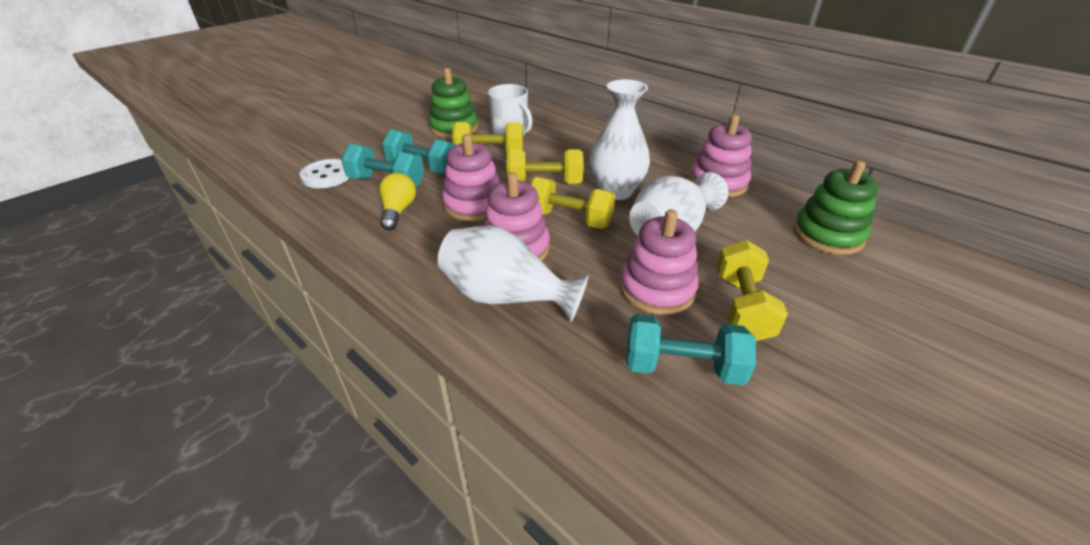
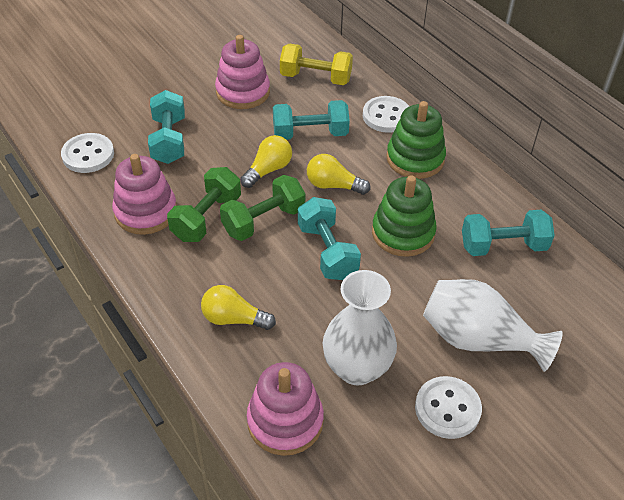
green dumbbell: 0 -> 2
pink stacking toy: 4 -> 3
turquoise dumbbell: 3 -> 4
white button: 1 -> 3
white mug: 1 -> 0
white vase: 3 -> 2
yellow dumbbell: 4 -> 1
yellow light bulb: 1 -> 3

